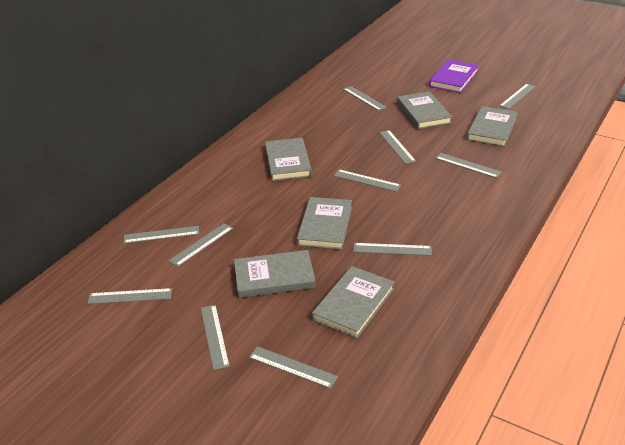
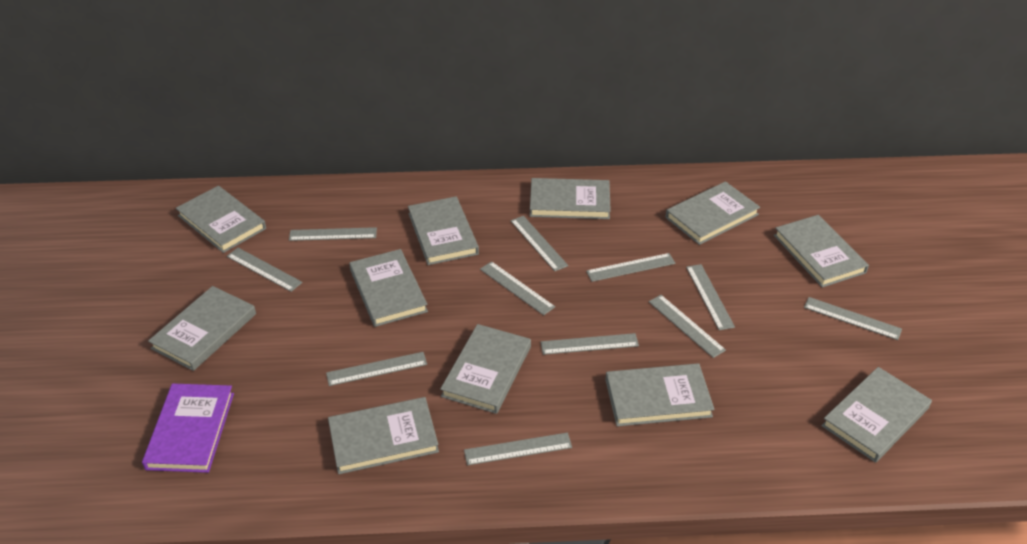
grey book: 6 -> 11

